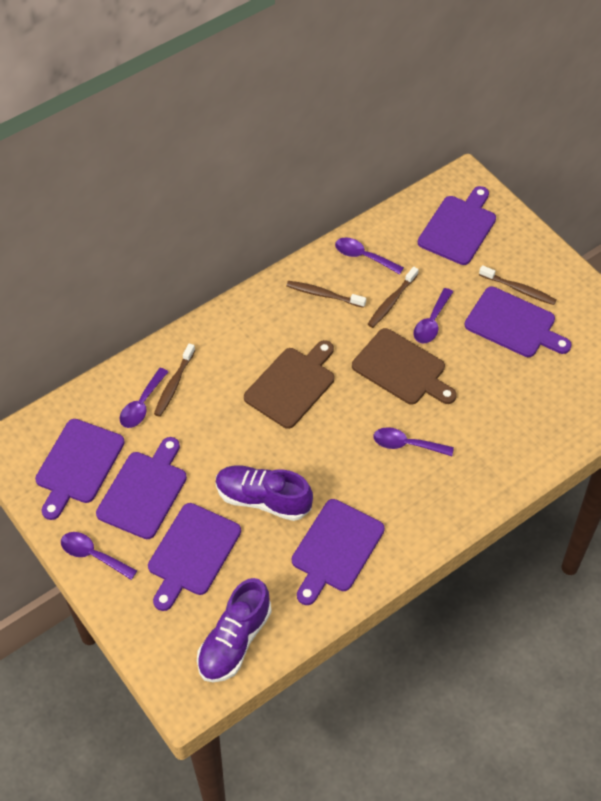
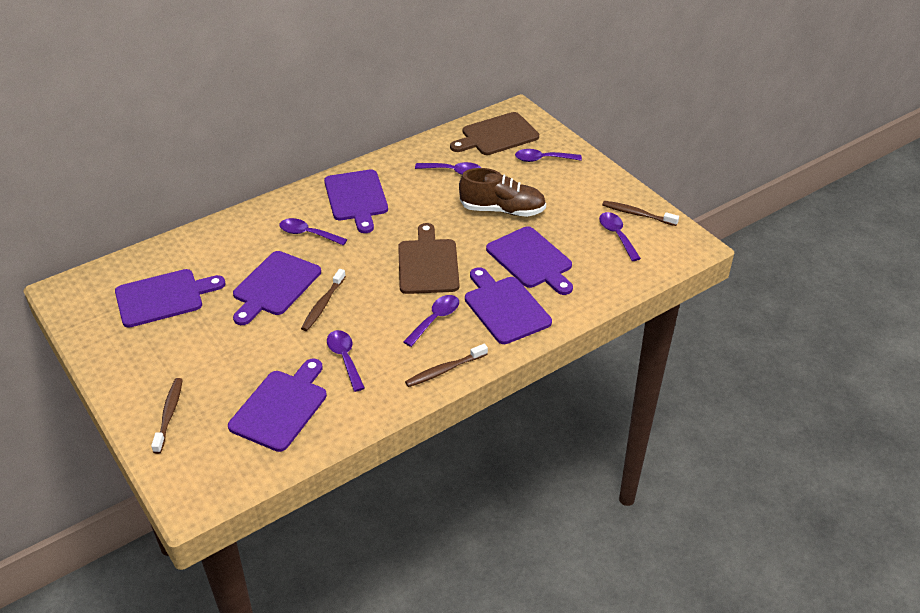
brown shoe: 0 -> 1
purple shoe: 2 -> 0
purple spoon: 5 -> 6

